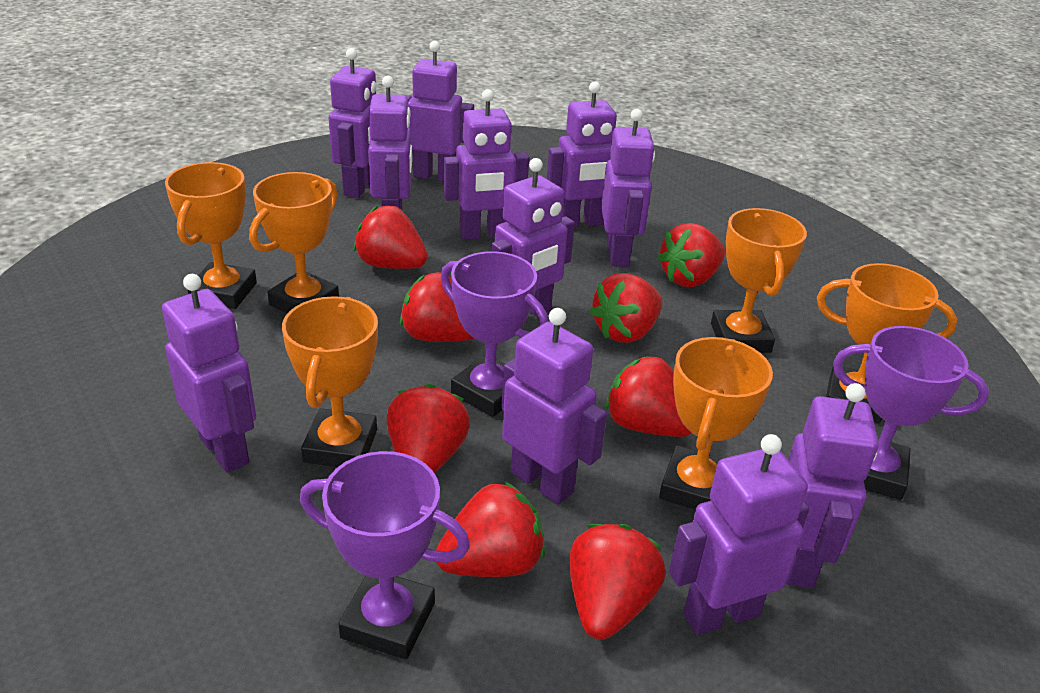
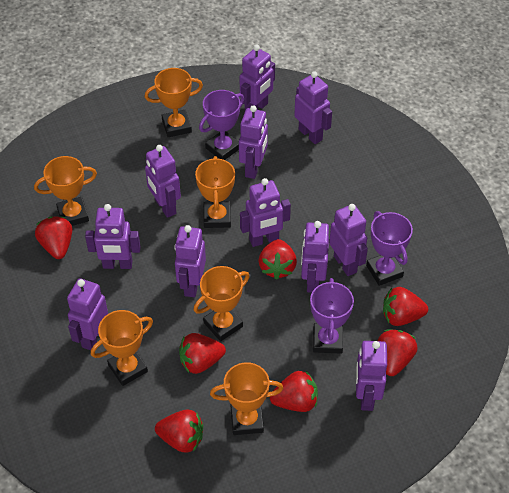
red strawberry: 8 -> 7

